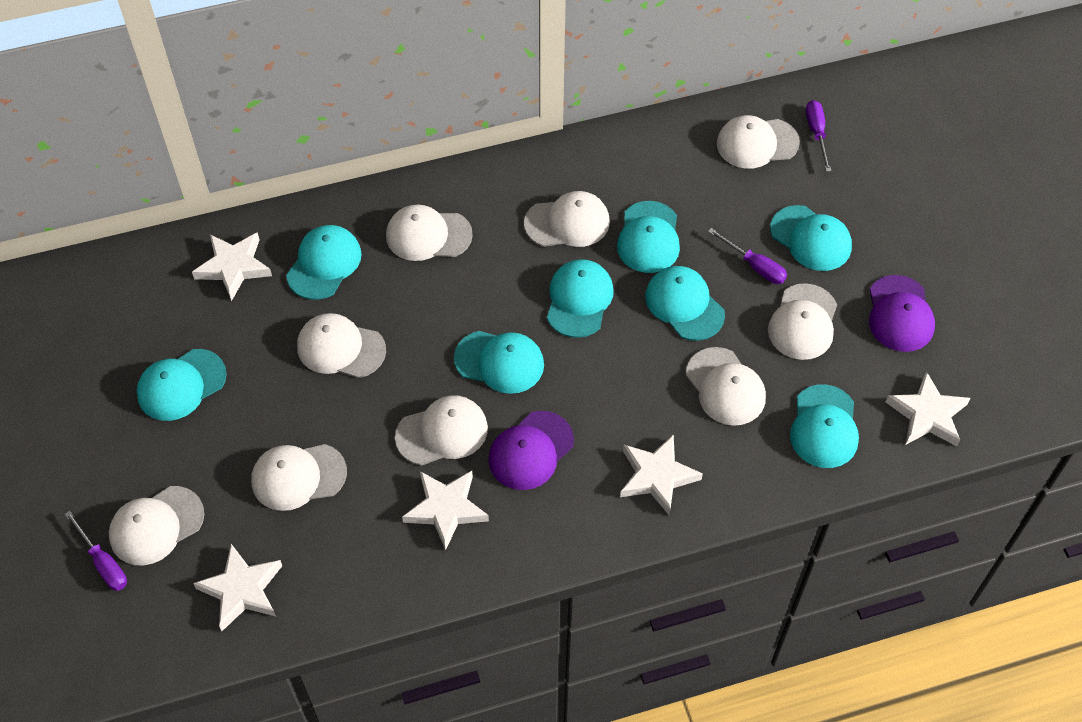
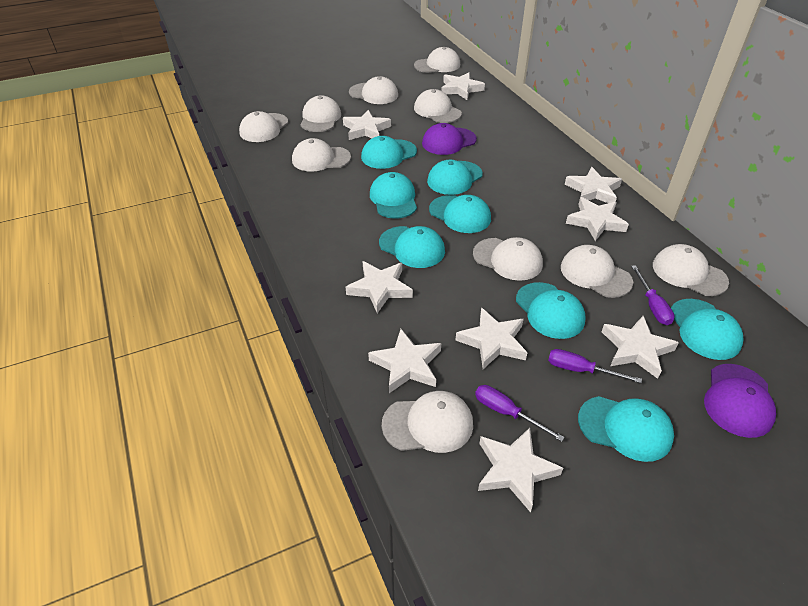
white cap: 9 -> 10
white star: 5 -> 9

